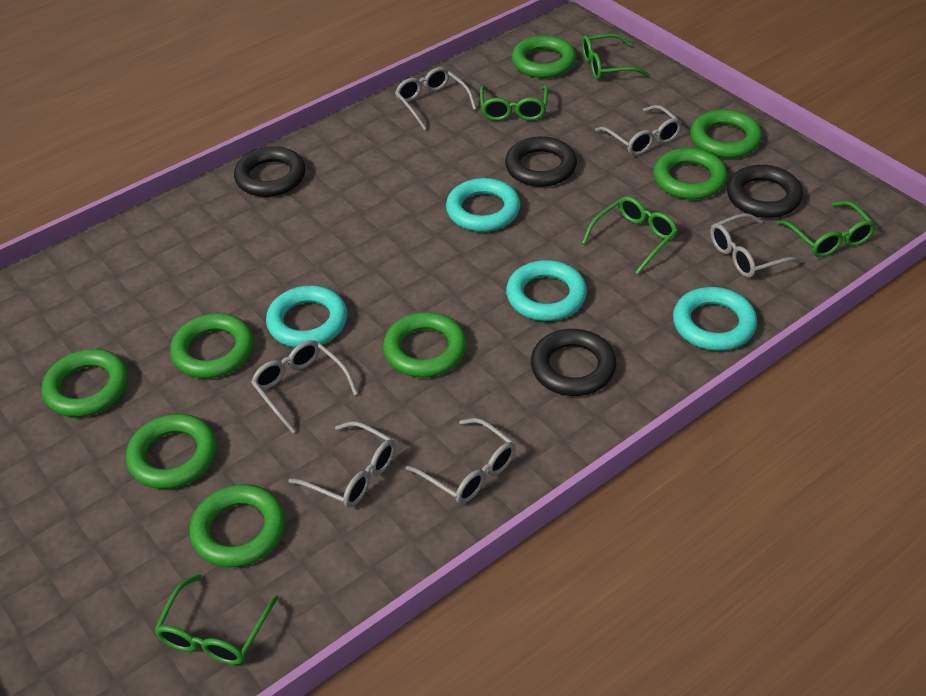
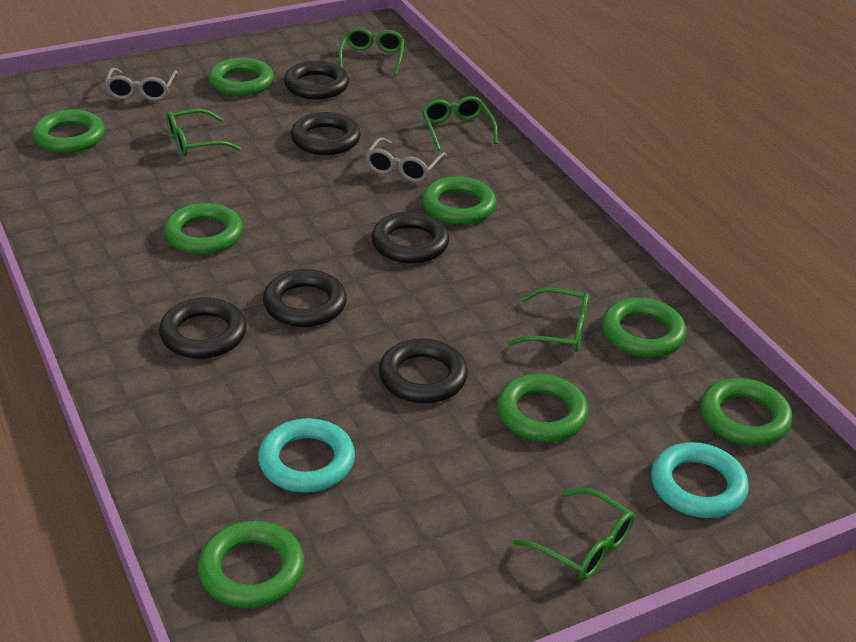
black ring: 4 -> 6
grey glasses: 6 -> 2
turquoise ring: 4 -> 2

